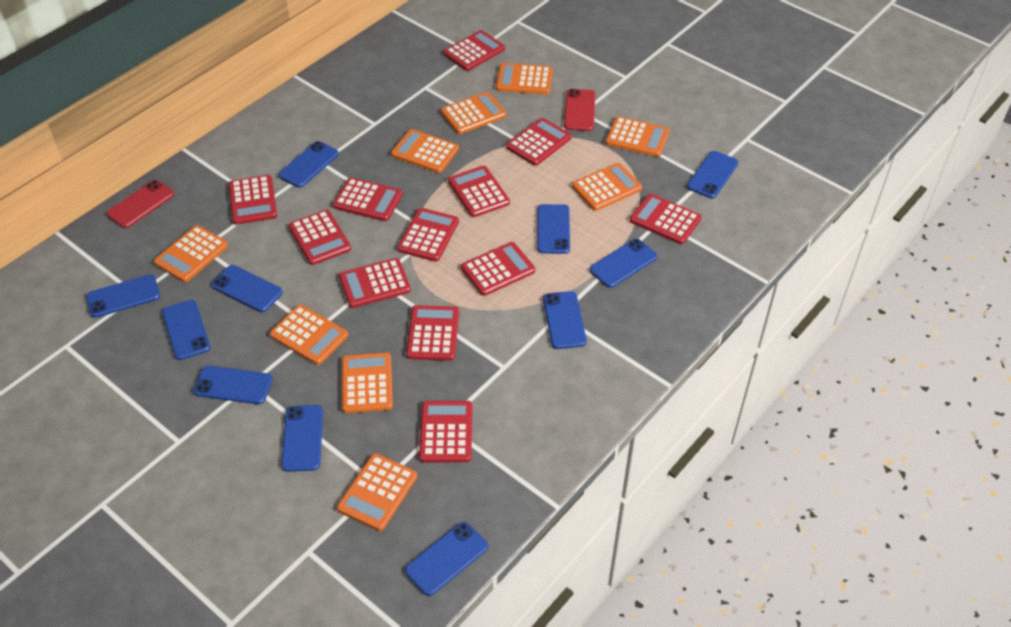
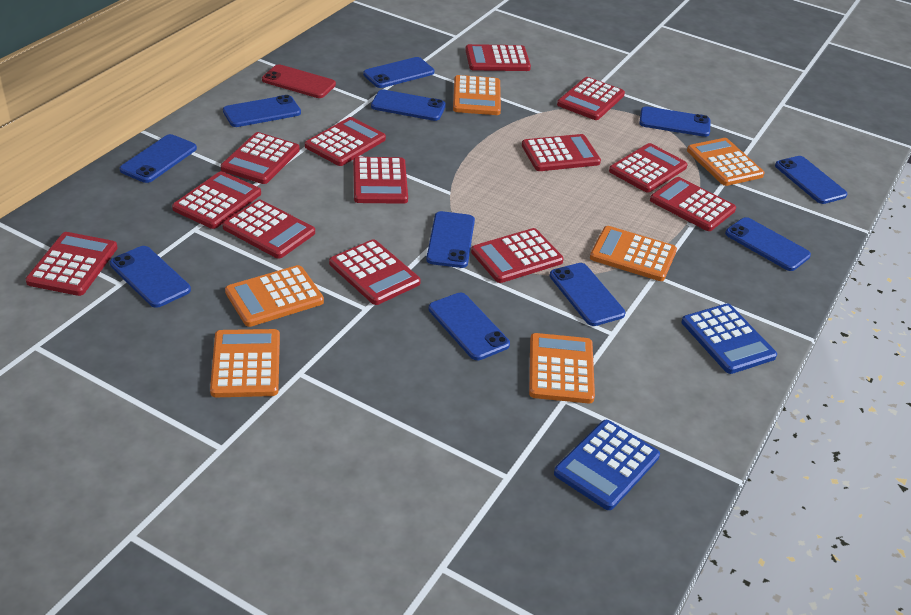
blue calculator: 0 -> 2
orange calculator: 9 -> 6
red calculator: 12 -> 13
red phone: 2 -> 1

